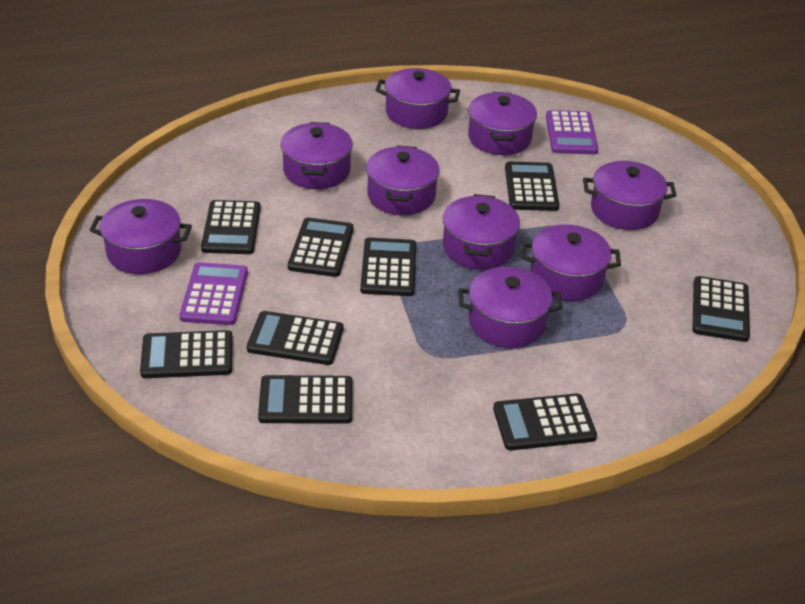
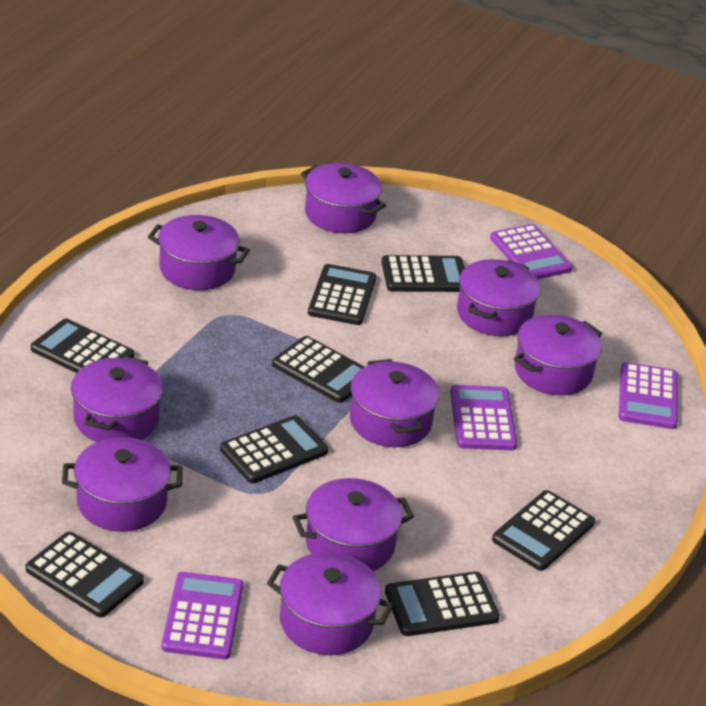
black calculator: 9 -> 8
purple calculator: 2 -> 4

